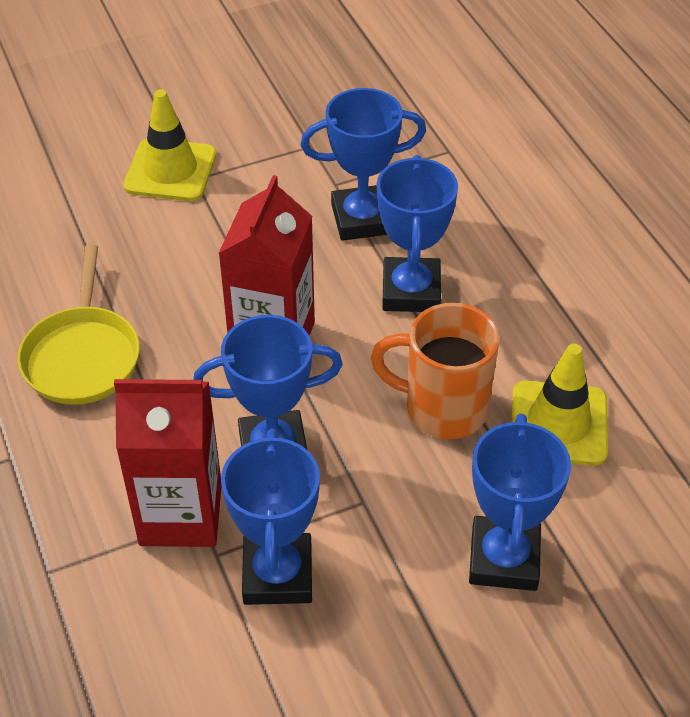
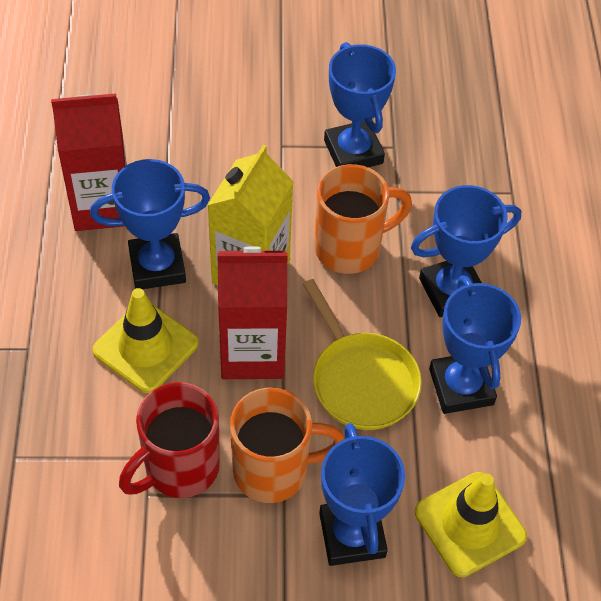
orange mug: 1 -> 2
red mug: 0 -> 1
yellow carton: 0 -> 1

